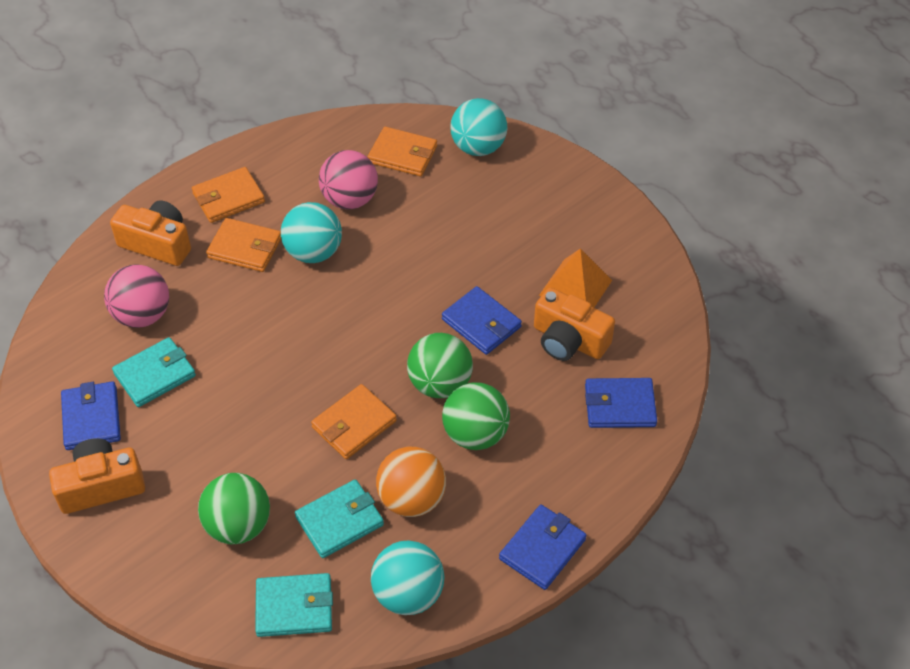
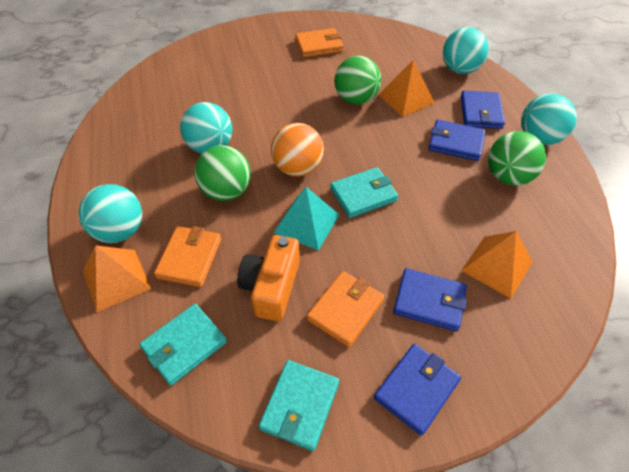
orange camera: 3 -> 1
orange pyramid: 1 -> 3
orange wallet: 4 -> 3
pink ball: 2 -> 0
turquoise ball: 3 -> 4
turquoise pyramid: 0 -> 1

